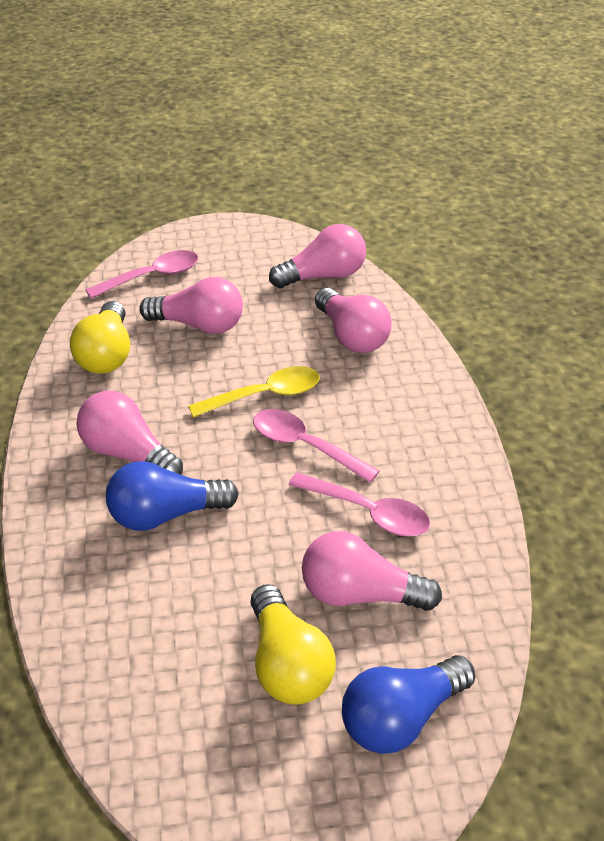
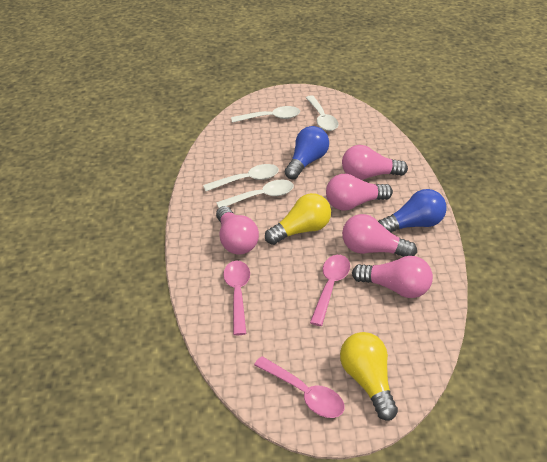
white spoon: 0 -> 4
yellow spoon: 1 -> 0

